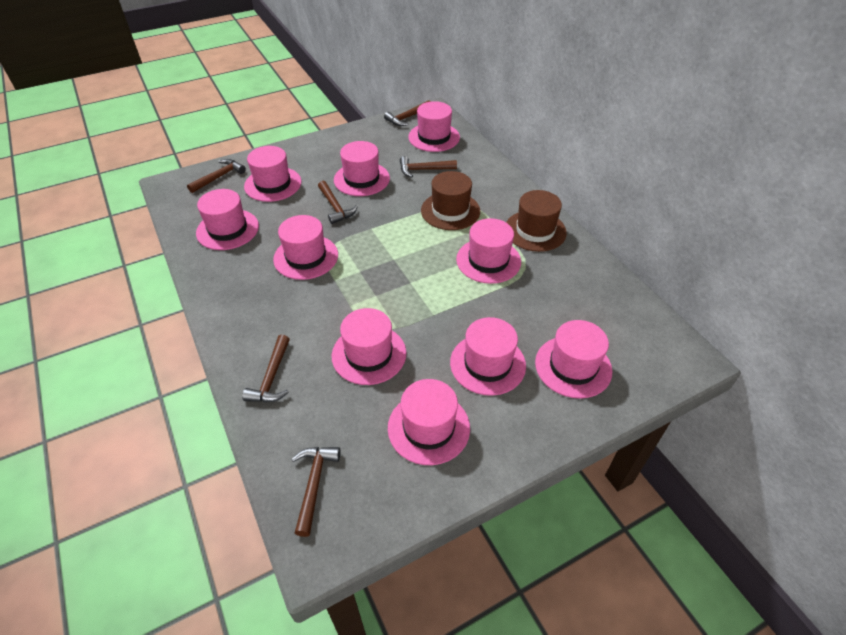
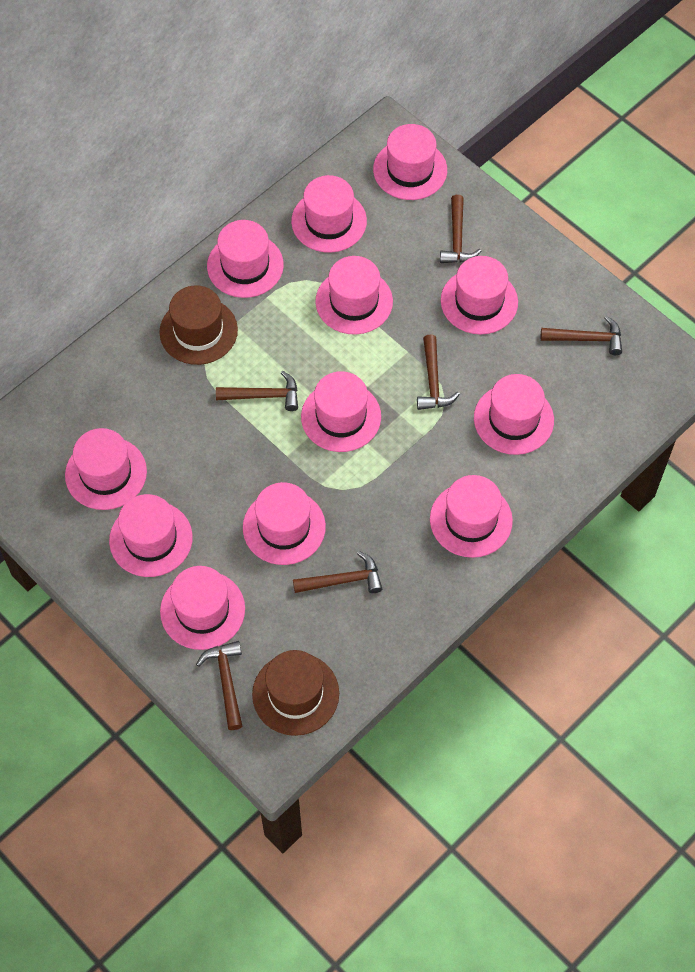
pink hat: 10 -> 12

